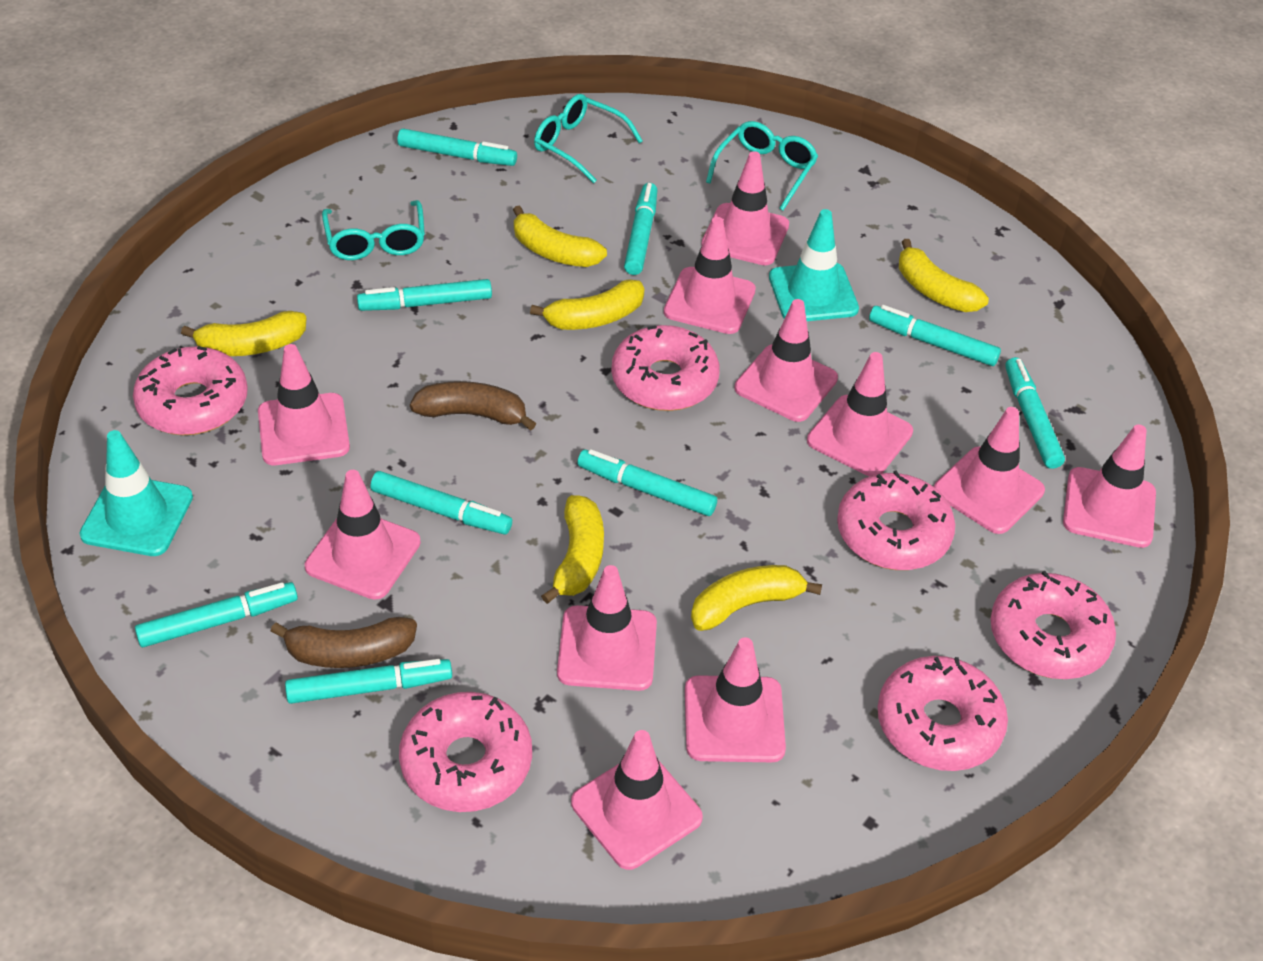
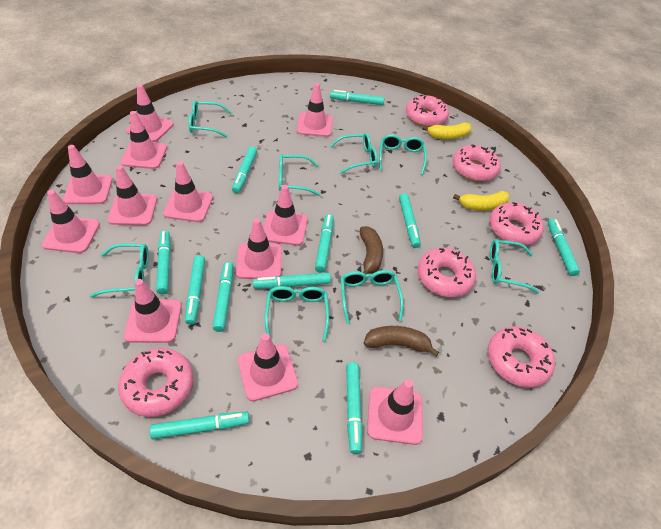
pink traffic cone: 11 -> 12
turquoise glasses: 3 -> 8
turquoise marker: 9 -> 11
turquoise traffic cone: 2 -> 0
yellow banana: 6 -> 2

